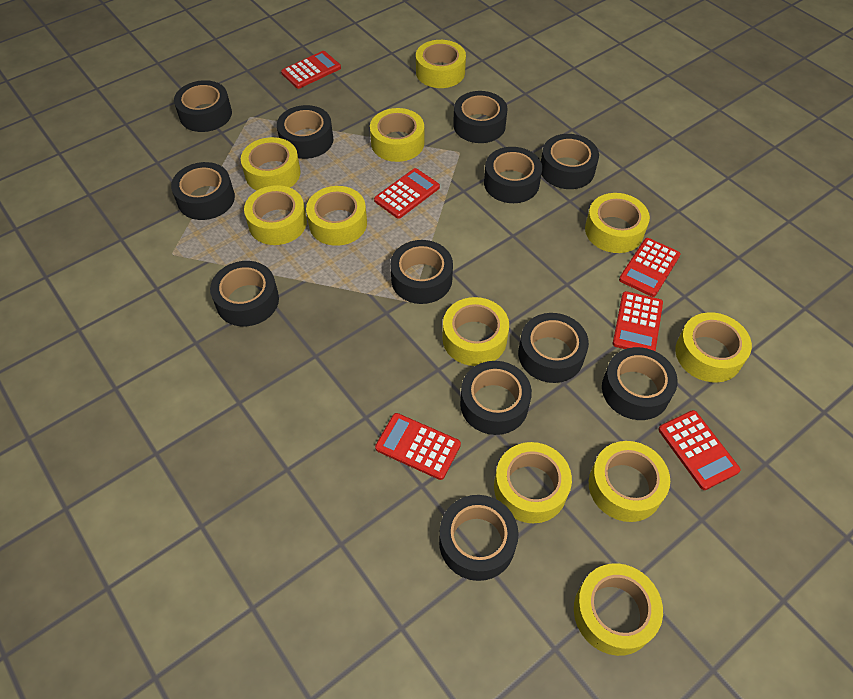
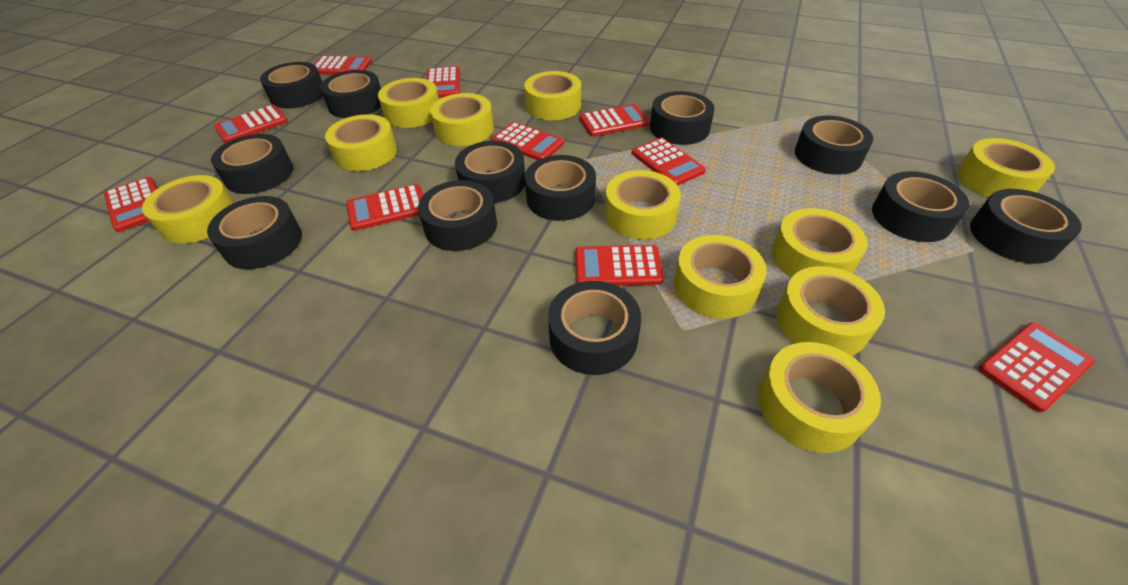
red calculator: 6 -> 10

